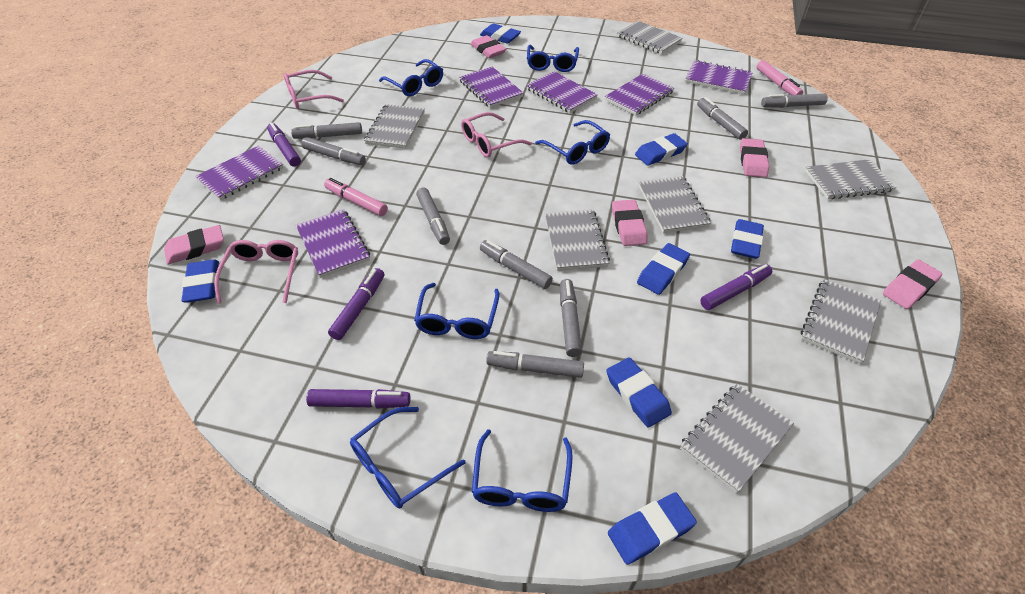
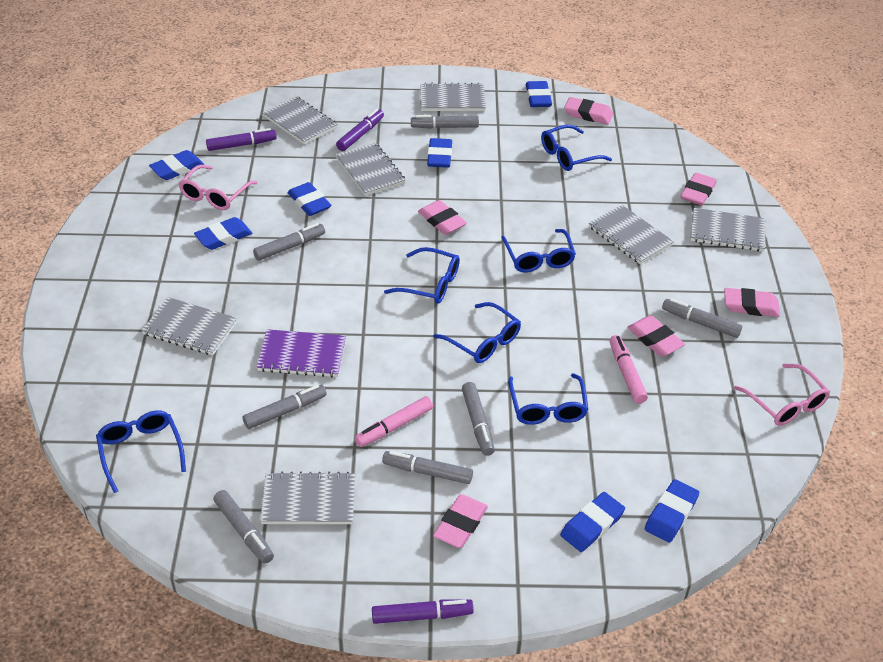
grey marker: 8 -> 7
pink eraser: 5 -> 6
pink glasses: 3 -> 2
purple marker: 4 -> 3
purple notebook: 6 -> 1

